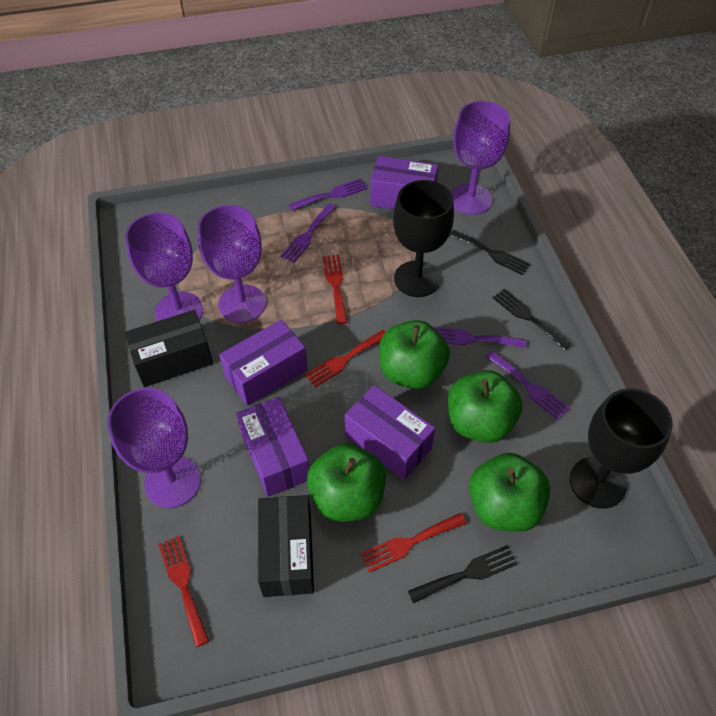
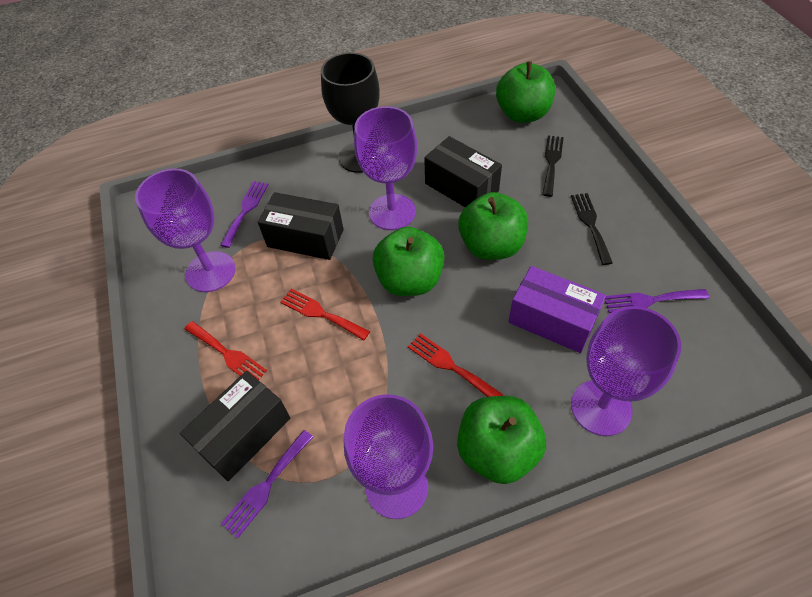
black box: 2 -> 3
black fork: 3 -> 2
black goblet: 2 -> 1
purple box: 4 -> 1
purple fork: 4 -> 3
red fork: 4 -> 3

